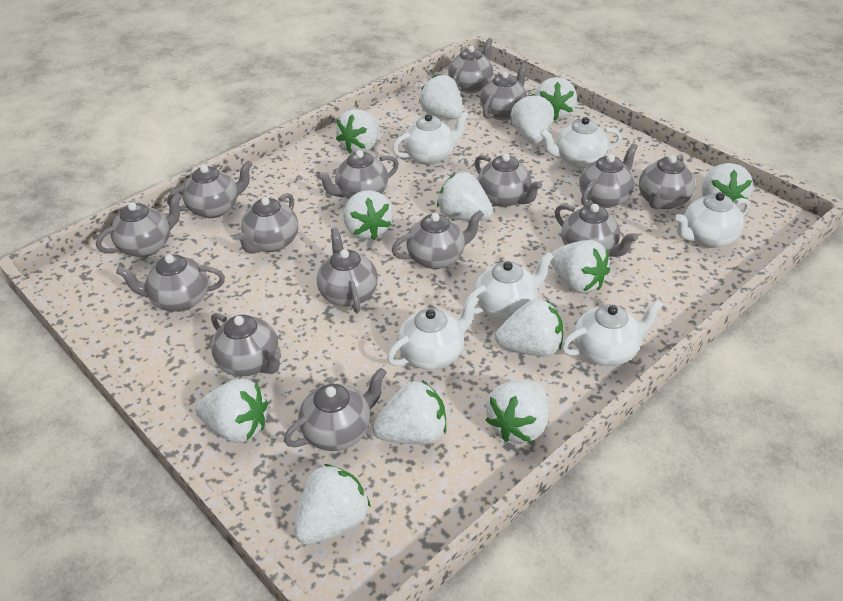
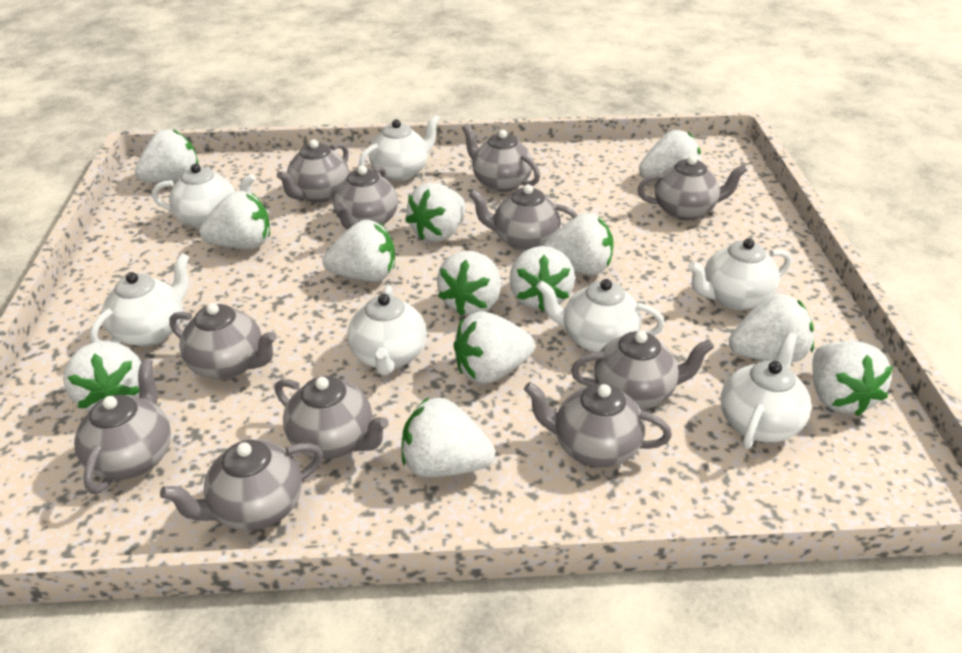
grey teapot: 15 -> 11
white teapot: 6 -> 7

